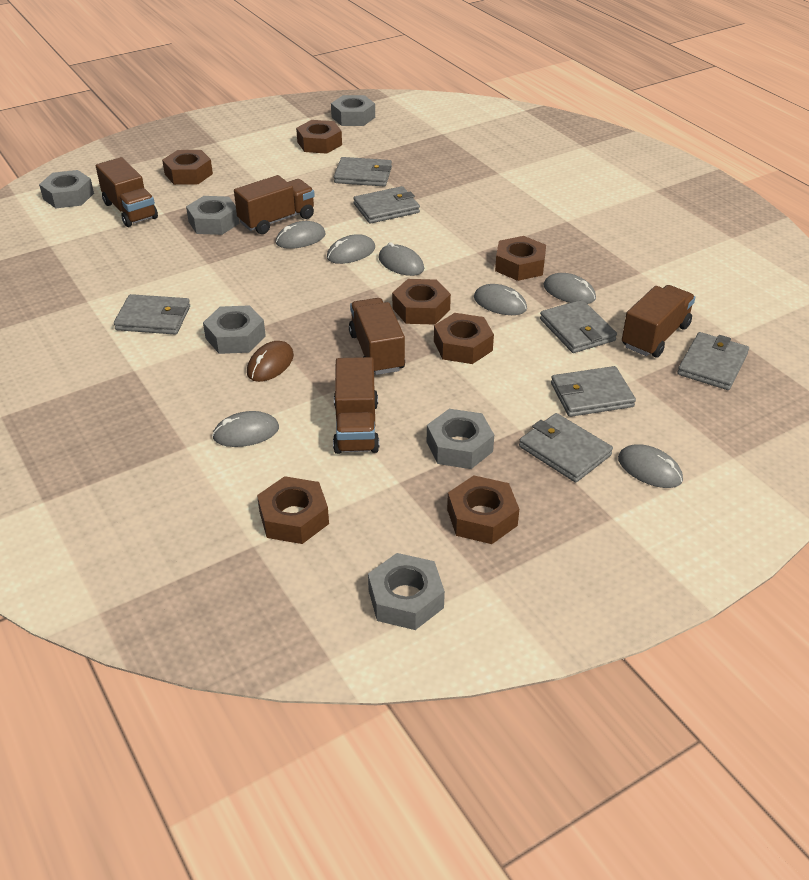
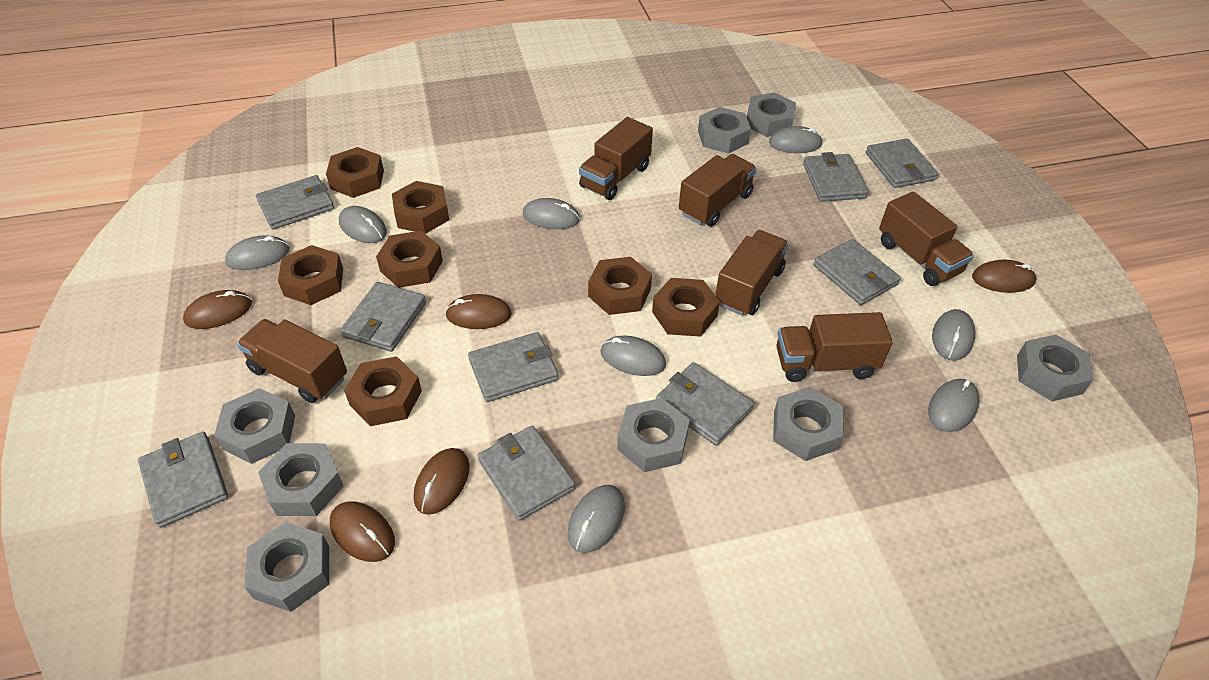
brown mouse: 1 -> 5
brown truck: 5 -> 6
grey mouse: 7 -> 8
grey nut: 6 -> 8
grey wallet: 7 -> 9

